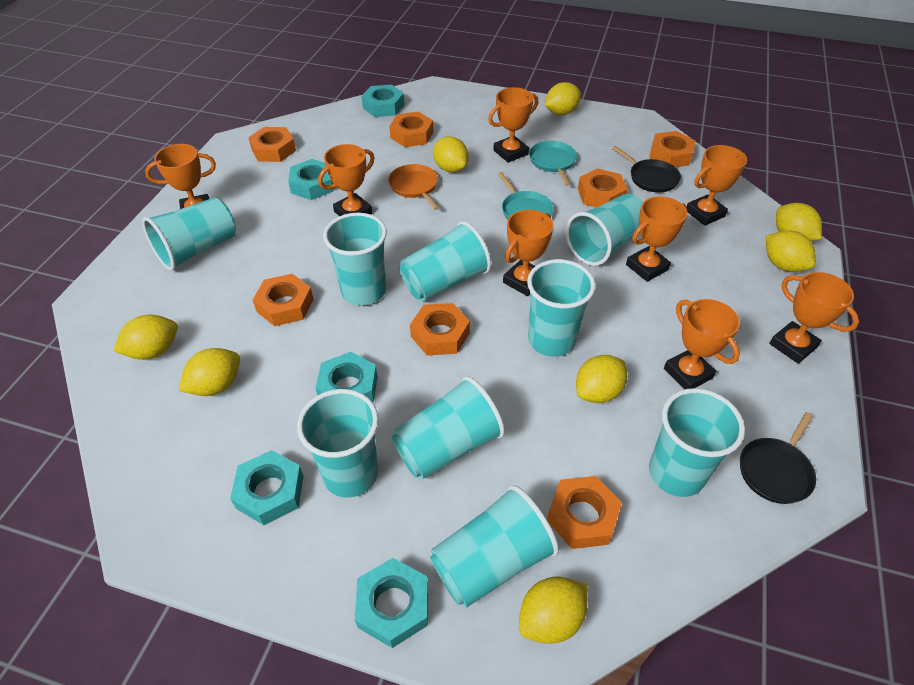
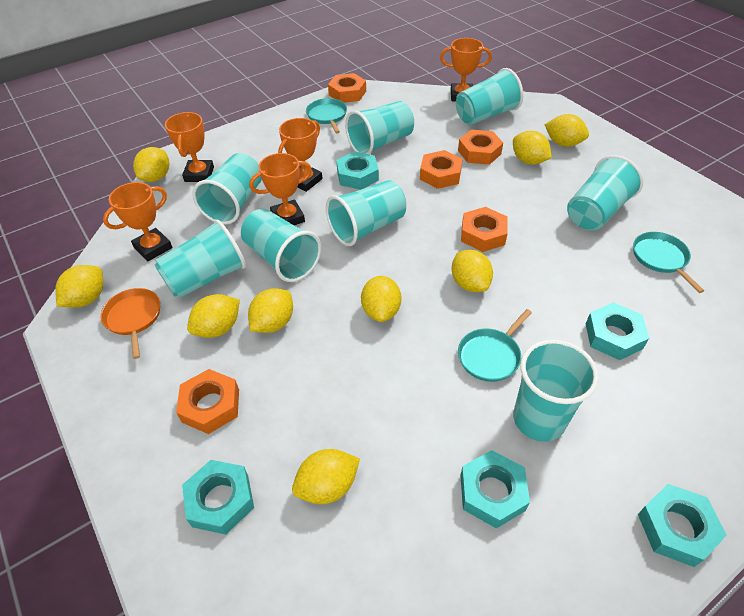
black pan: 2 -> 0
orange nut: 7 -> 5
orange trophy: 8 -> 5
turquoise cup: 9 -> 8
turquoise pan: 2 -> 3
yellow lemon: 8 -> 9

